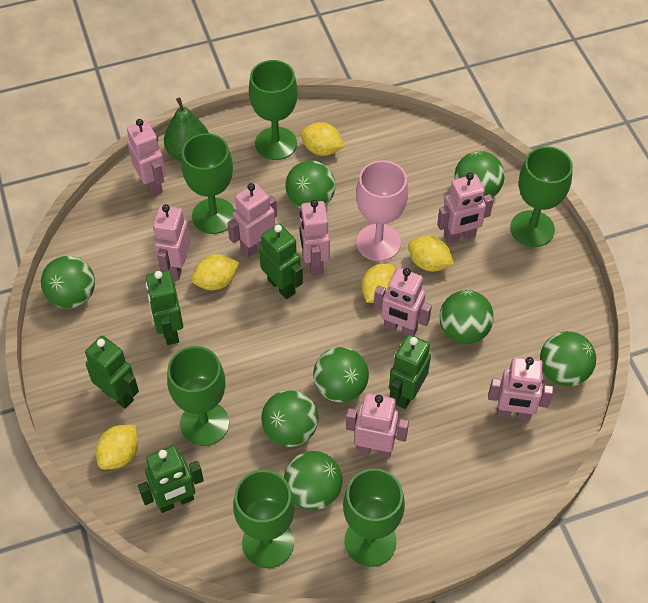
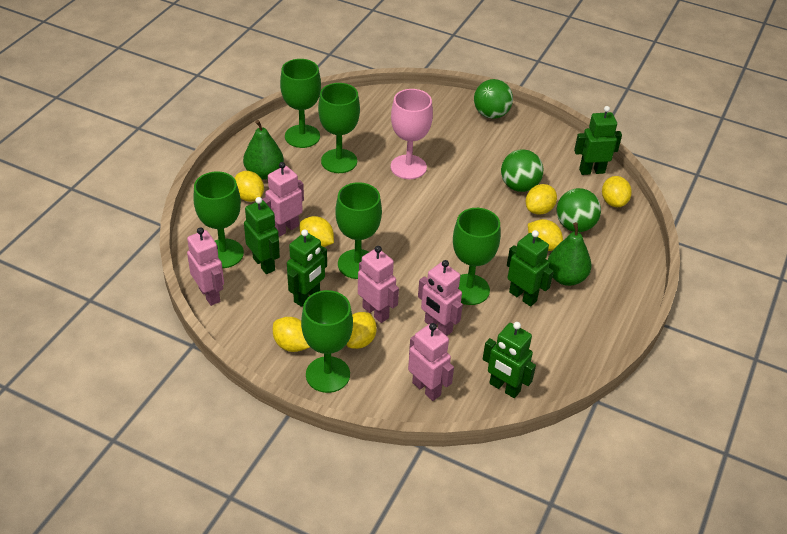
green ball: 8 -> 3
green pear: 1 -> 2
pink robot: 8 -> 5
yellow lemon: 5 -> 7

